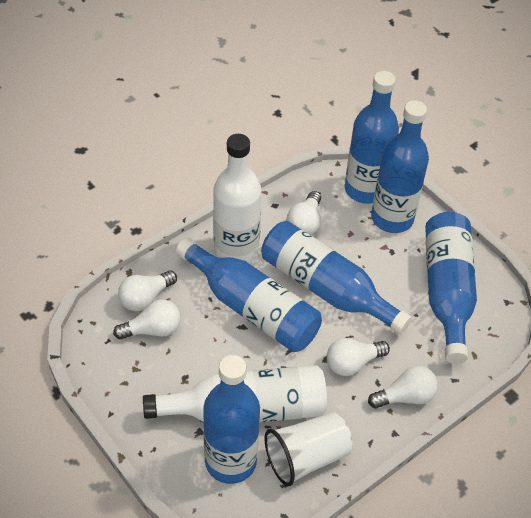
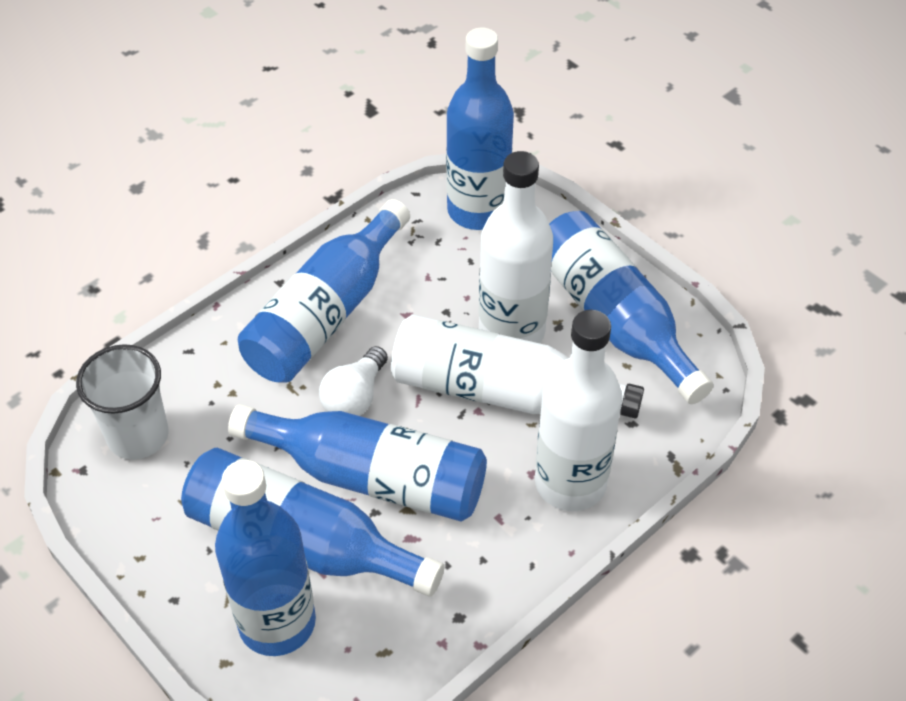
white bottle: 2 -> 3
white light bulb: 5 -> 1

